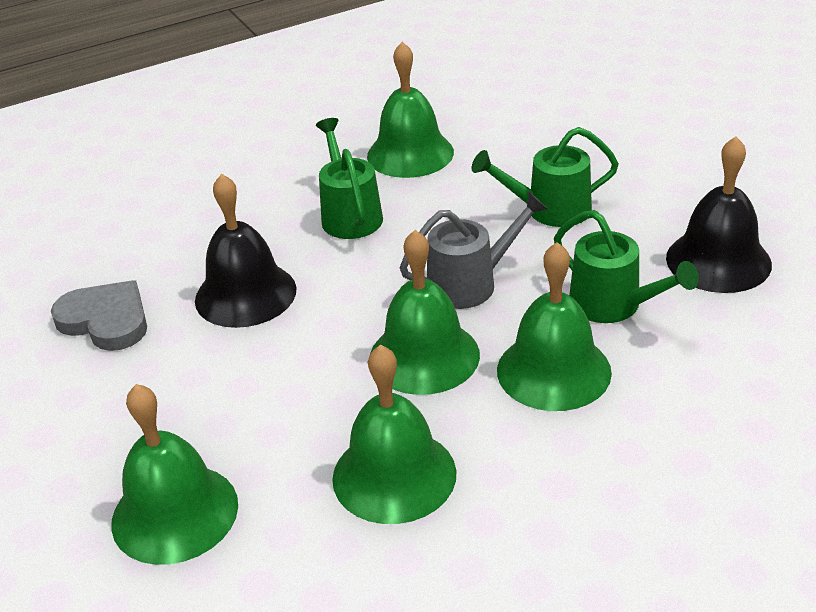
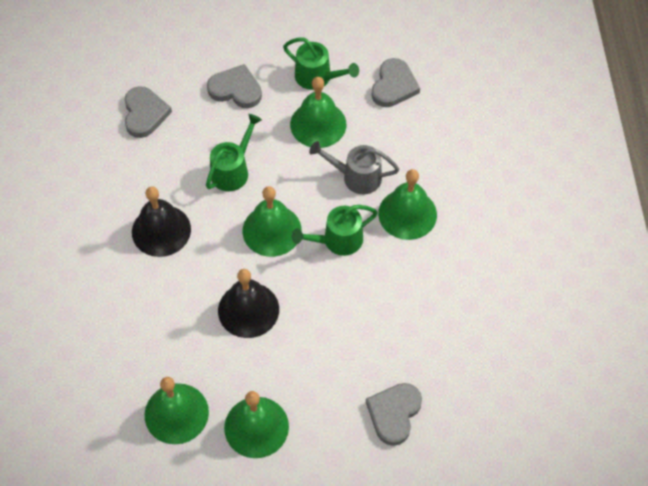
grey heart: 1 -> 4

